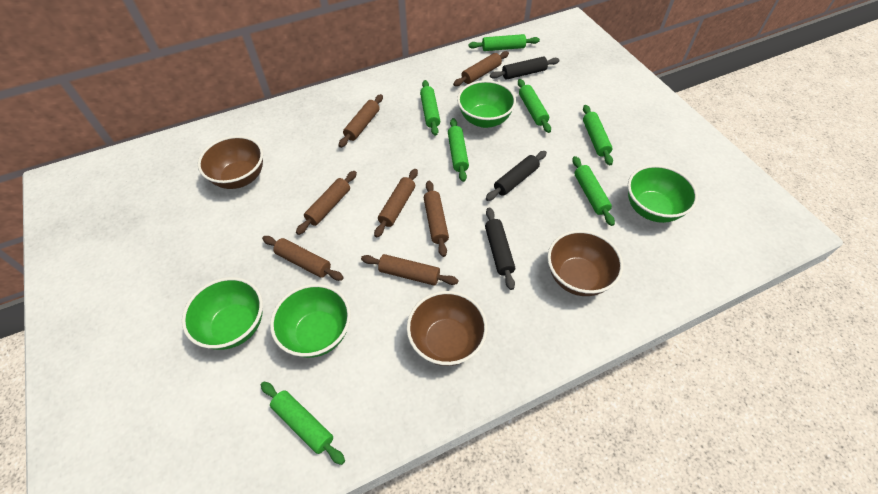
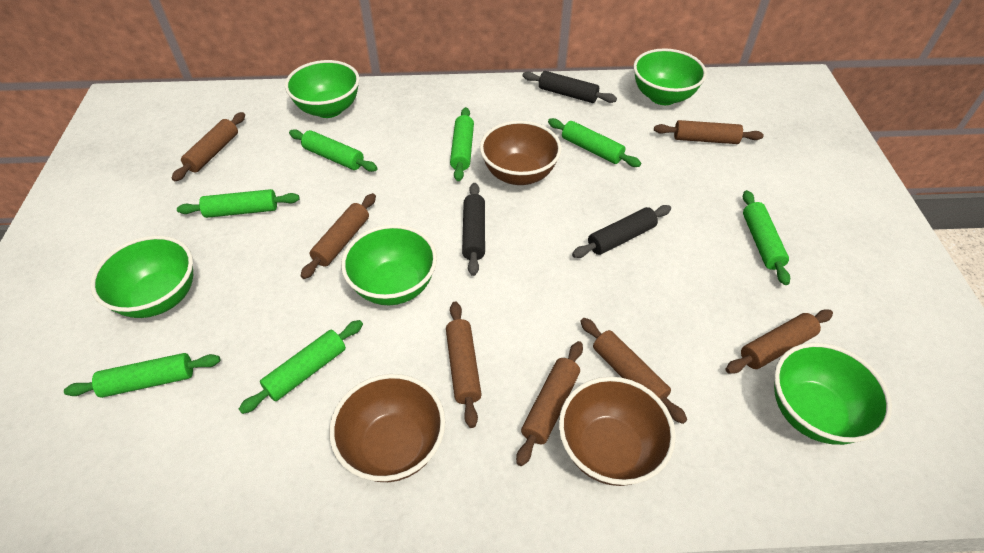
green bowl: 4 -> 5

